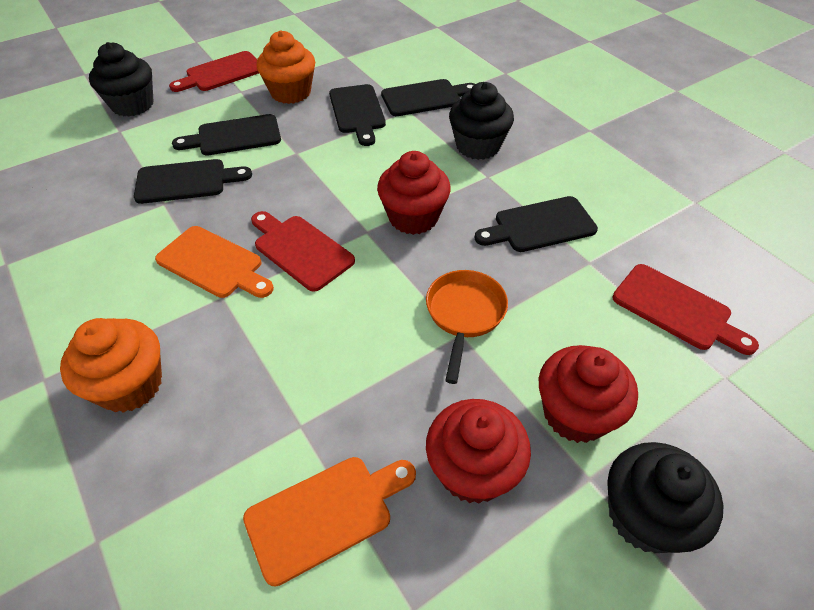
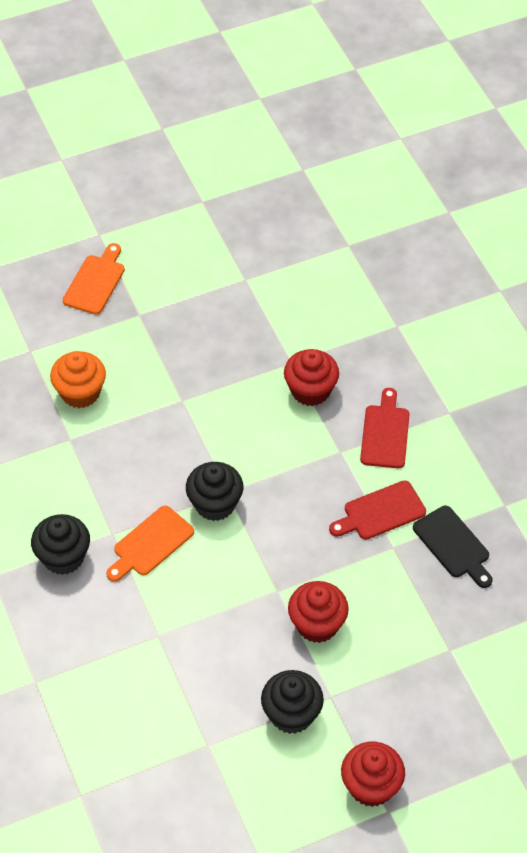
black cutting board: 5 -> 1
orange cupcake: 2 -> 1
orange pan: 1 -> 0
red cutting board: 3 -> 2

